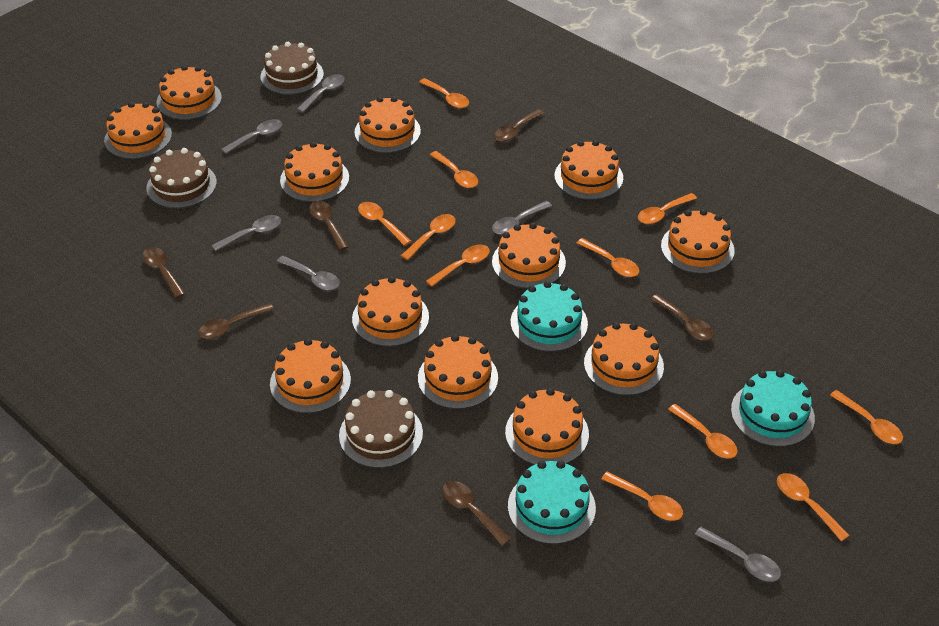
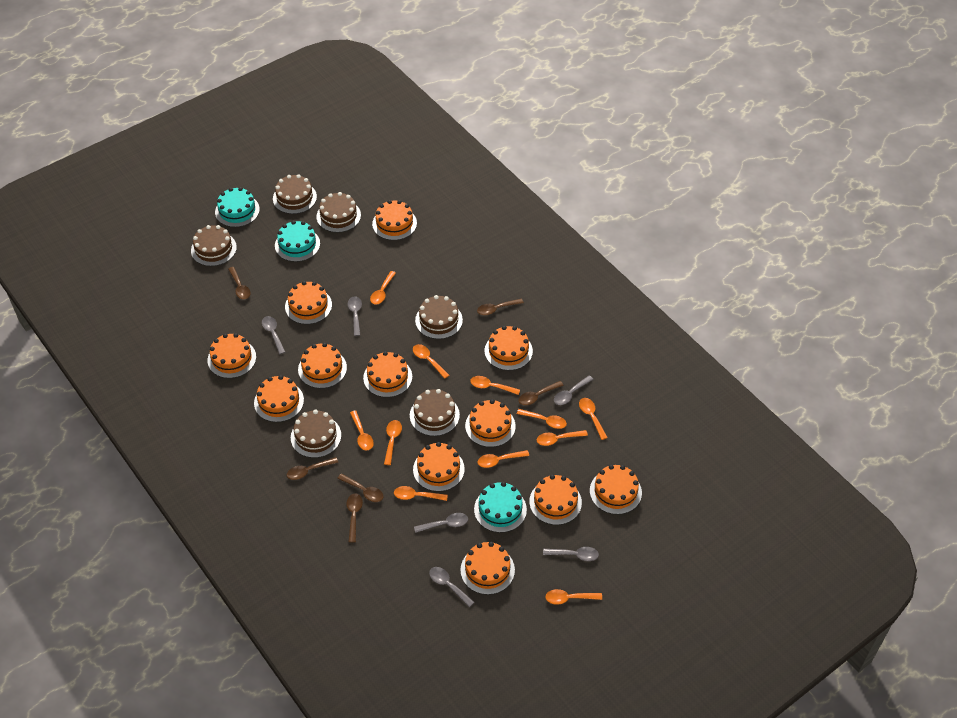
brown cake: 3 -> 6

